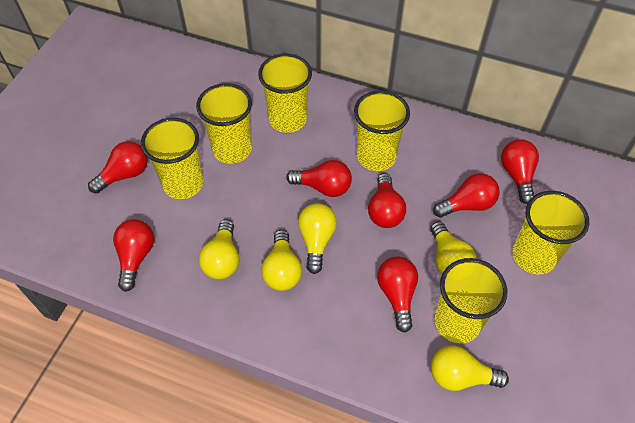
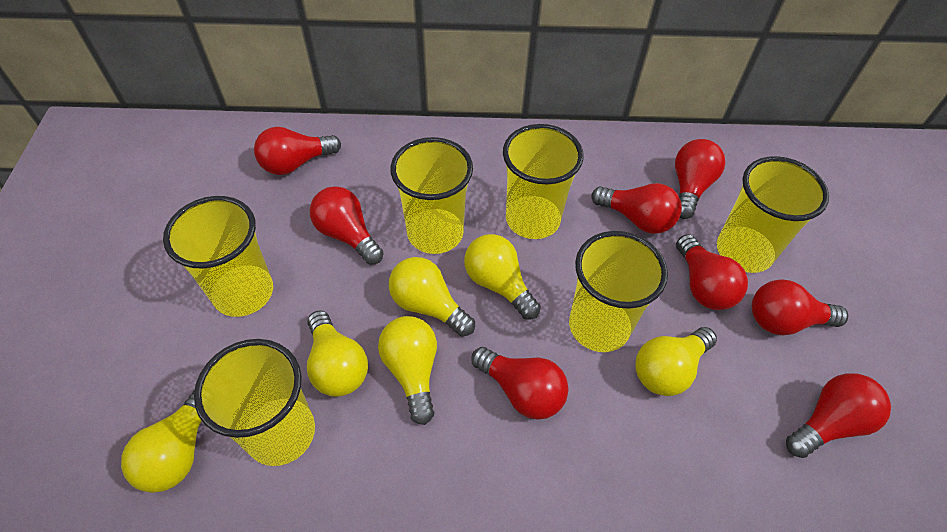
red light bulb: 7 -> 8
yellow light bulb: 5 -> 6

